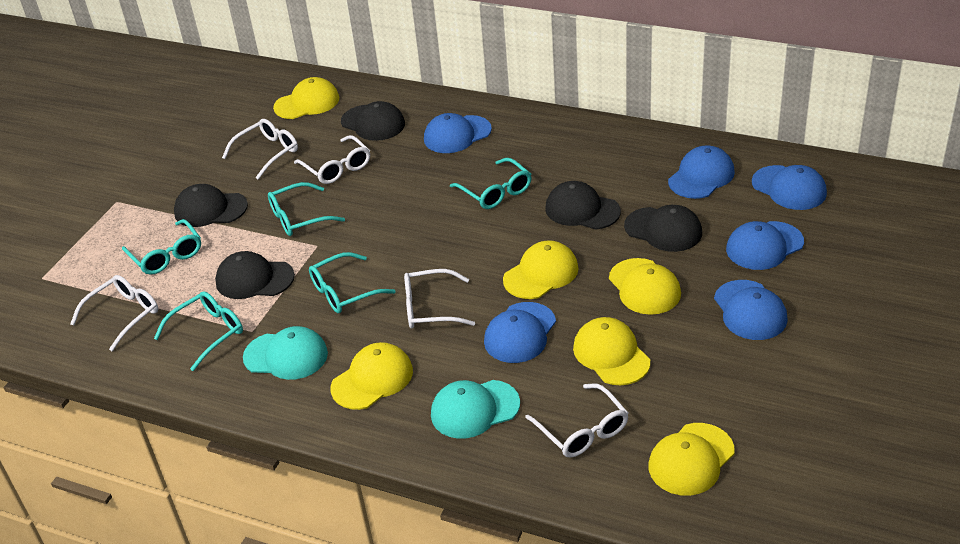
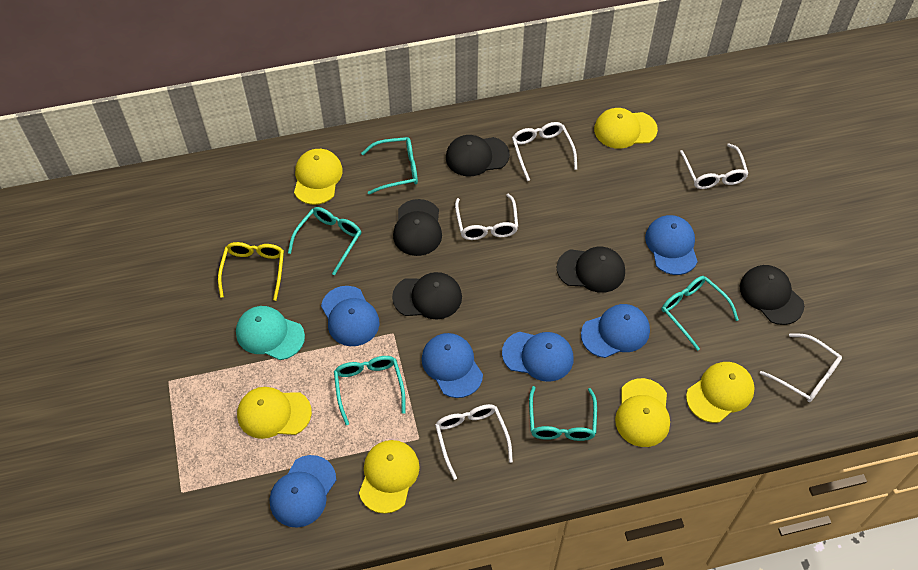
turquoise cap: 2 -> 1
yellow glasses: 0 -> 1

